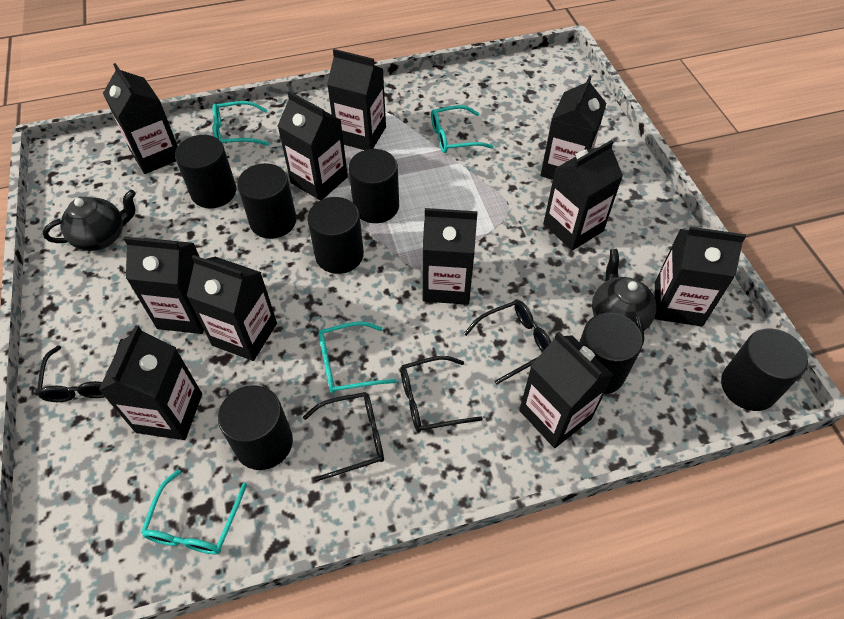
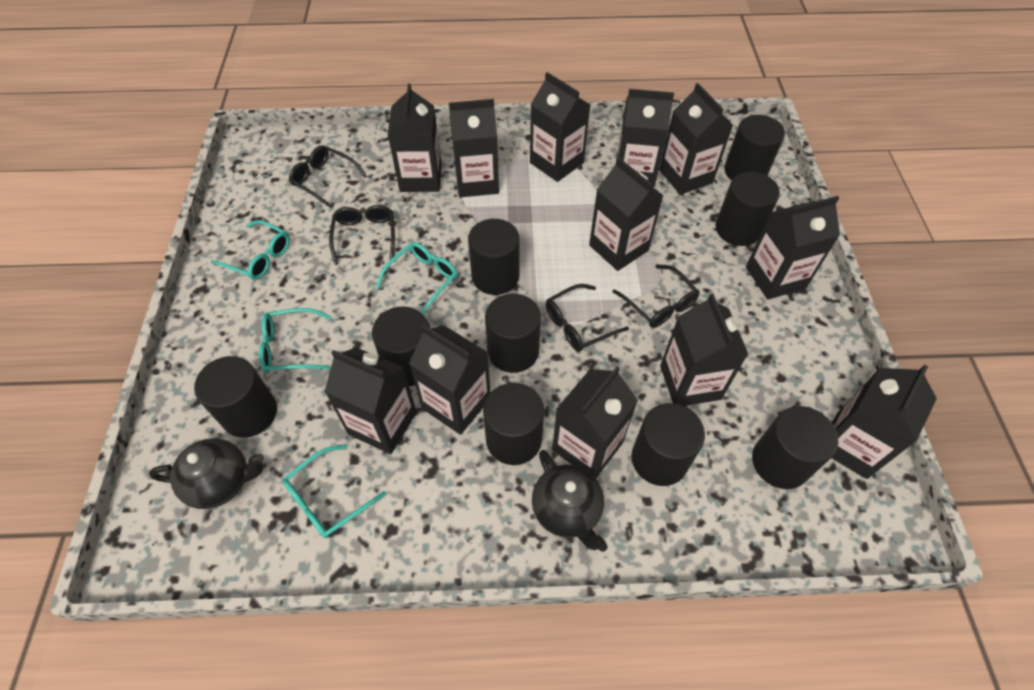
black carton: 11 -> 12
black cylinder: 7 -> 9

